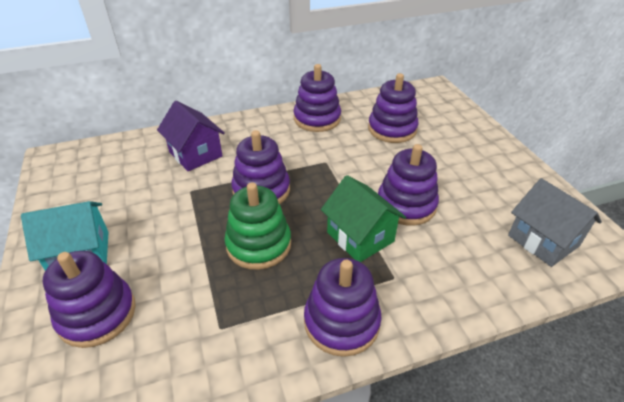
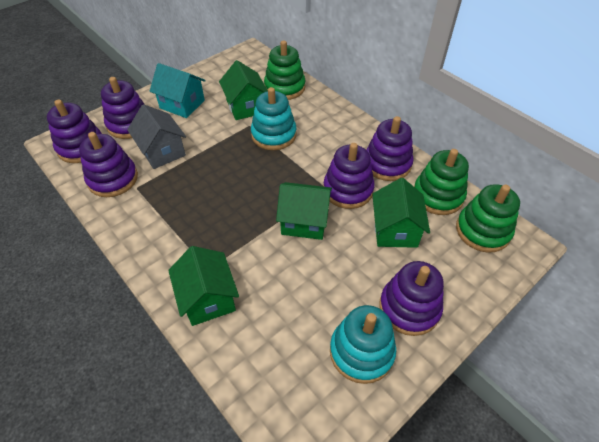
green house: 1 -> 4
green stacking toy: 1 -> 3
purple house: 1 -> 0
turquoise stacking toy: 0 -> 2

